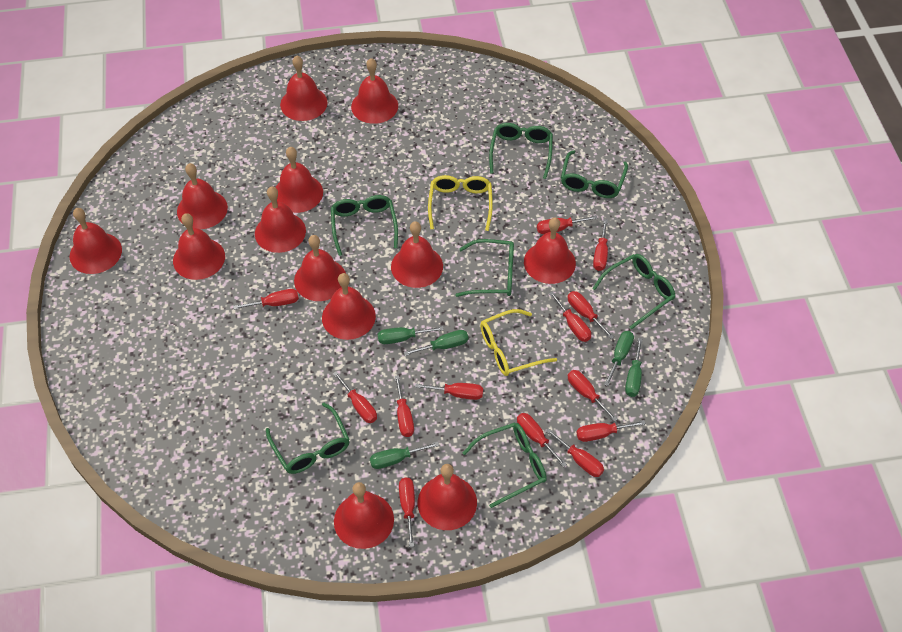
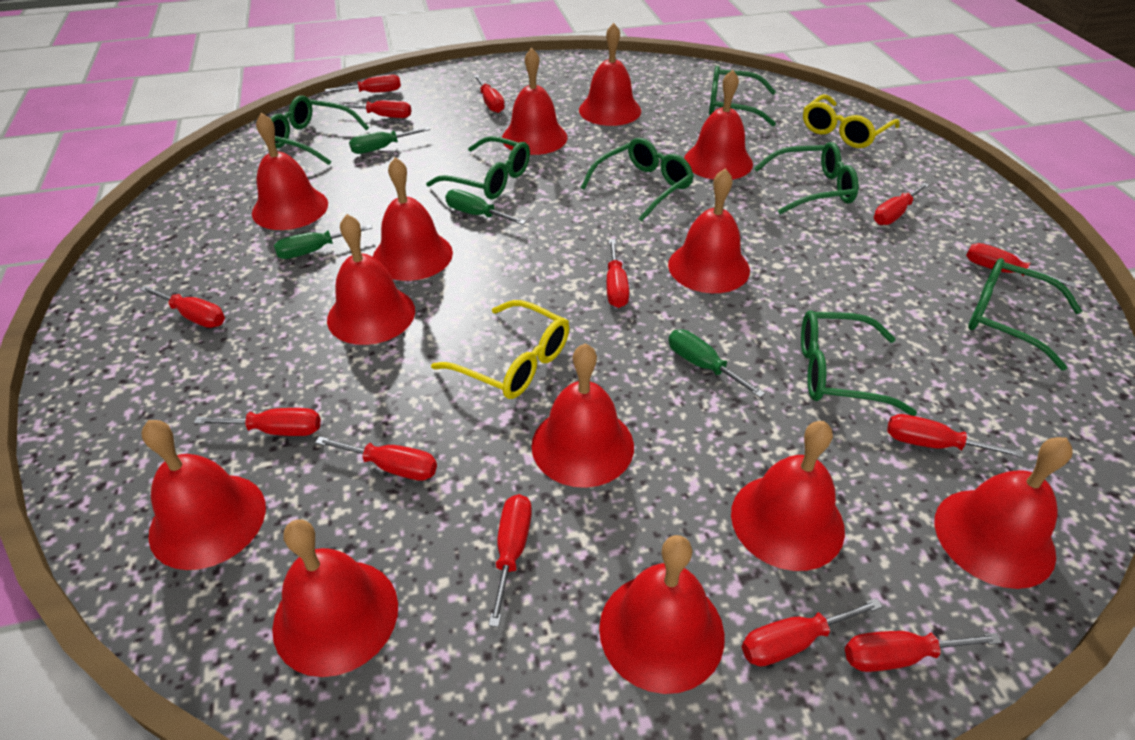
green screwdriver: 5 -> 4

